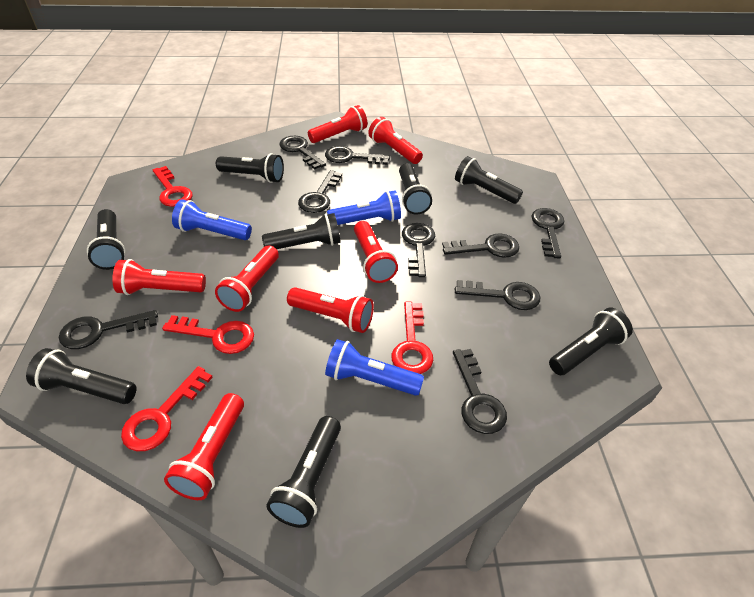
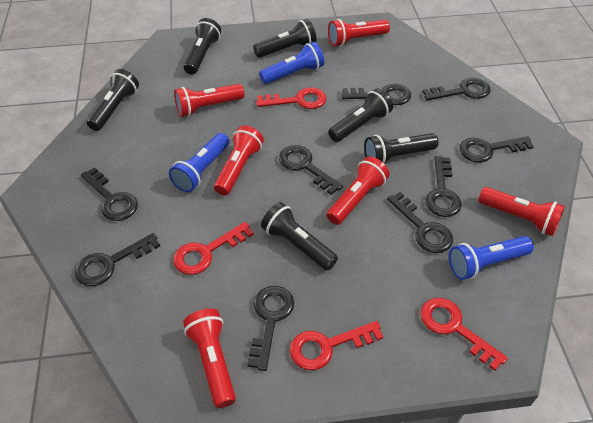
black flashlight: 8 -> 6
red flashlight: 7 -> 6

